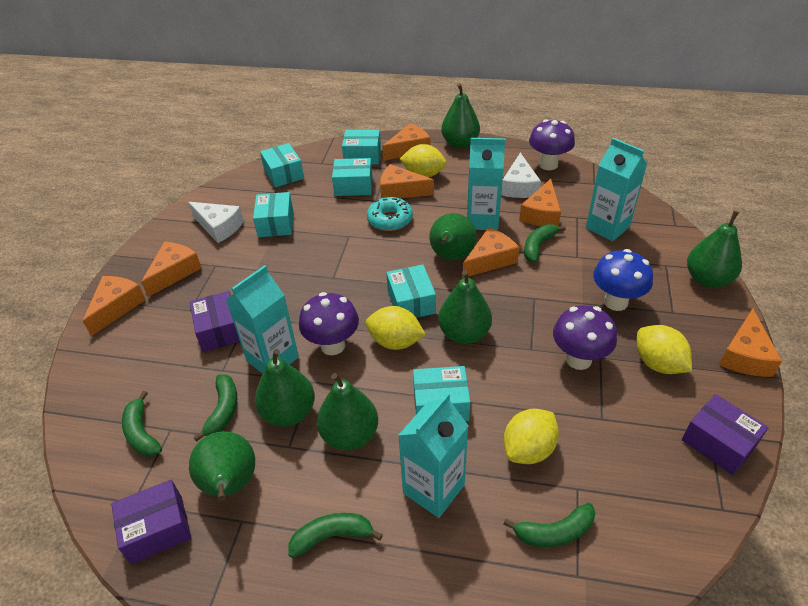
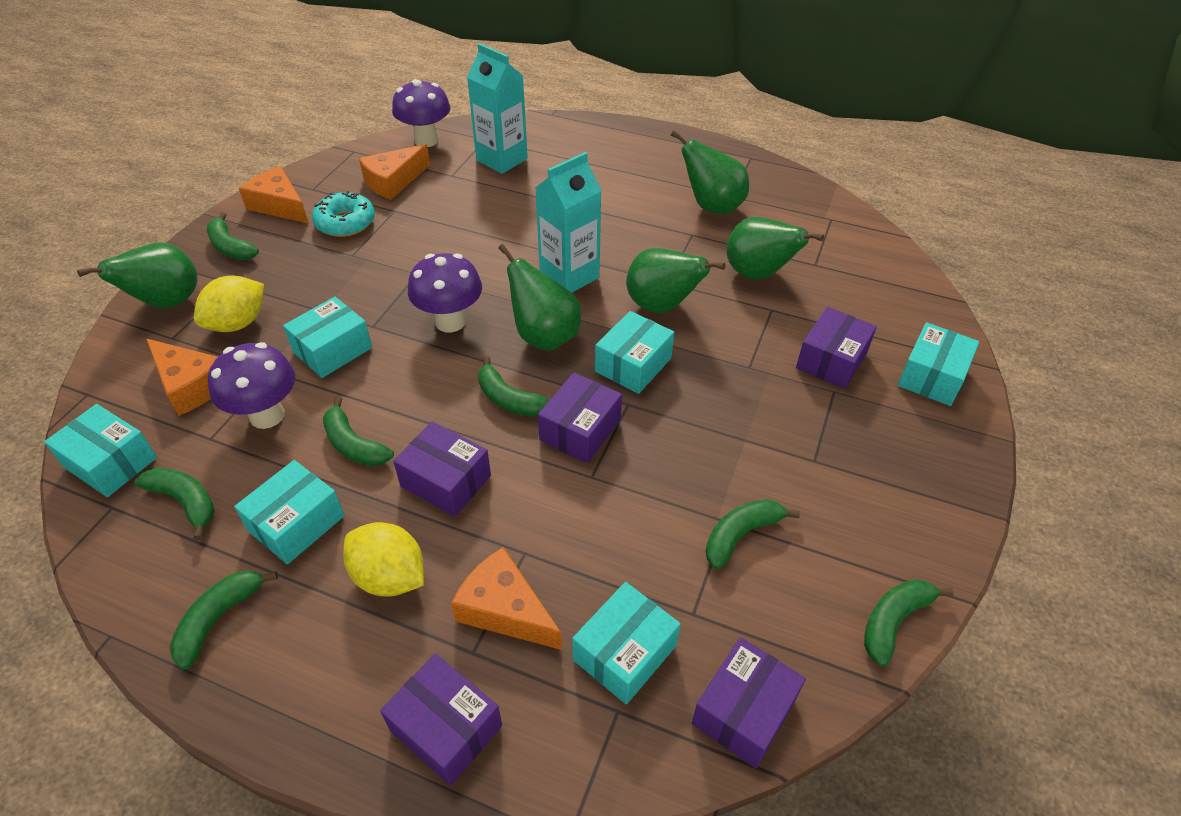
blue mushroom: 1 -> 0
green banana: 5 -> 7
green pear: 7 -> 5
orange cheese: 7 -> 4
purple box: 3 -> 5
turquoise carton: 4 -> 2
white cheese: 2 -> 0
yellow lemon: 4 -> 2

